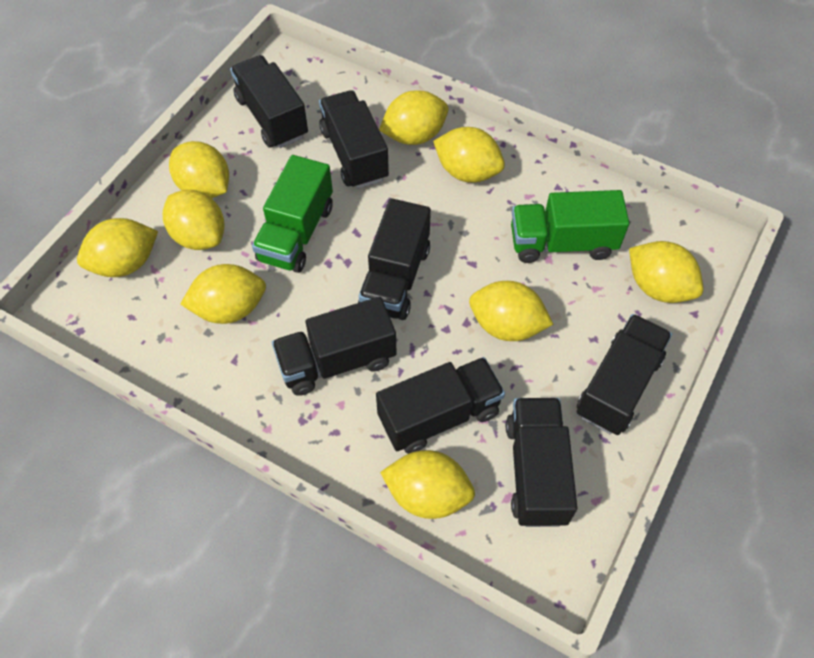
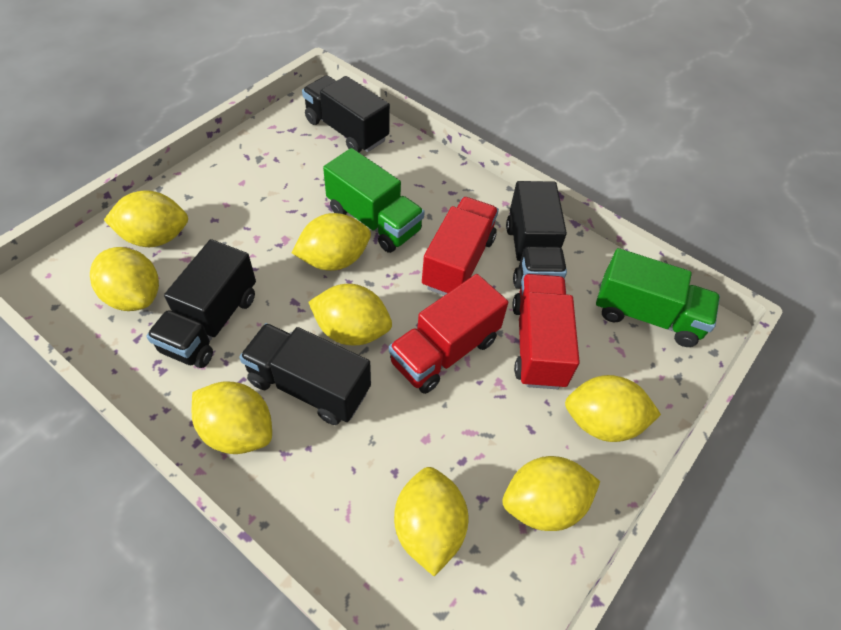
black truck: 7 -> 4
red truck: 0 -> 3
yellow lemon: 9 -> 8

